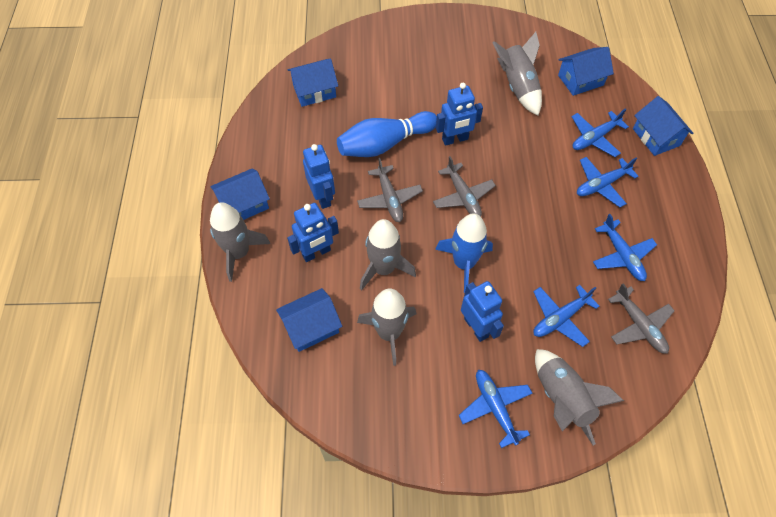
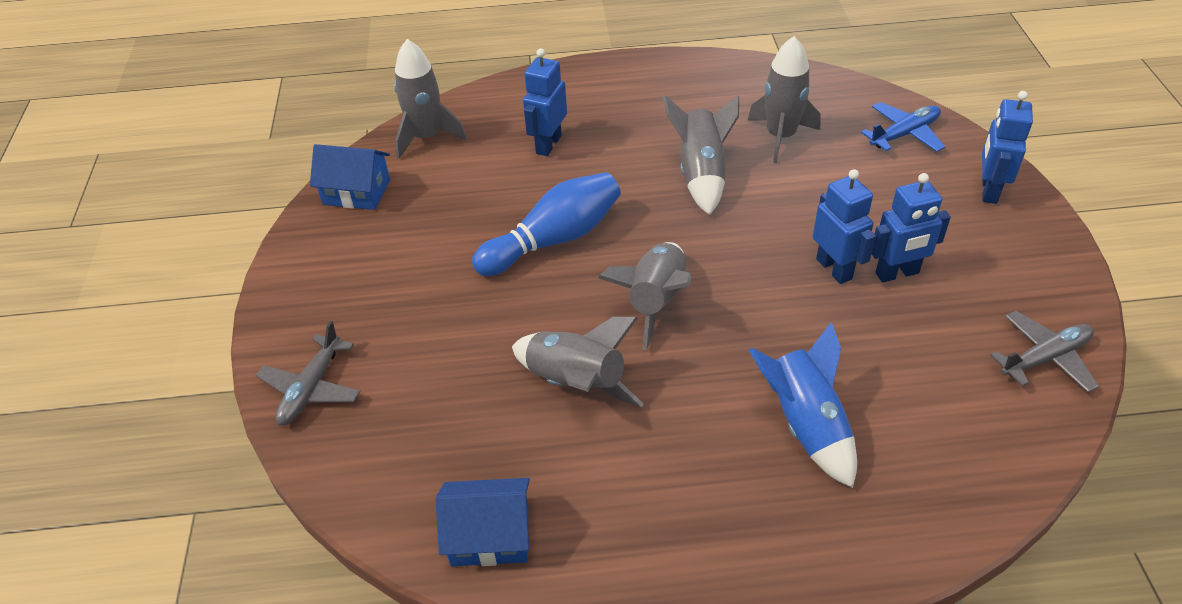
blue house: 5 -> 2
blue plane: 5 -> 1
grey plane: 3 -> 2

